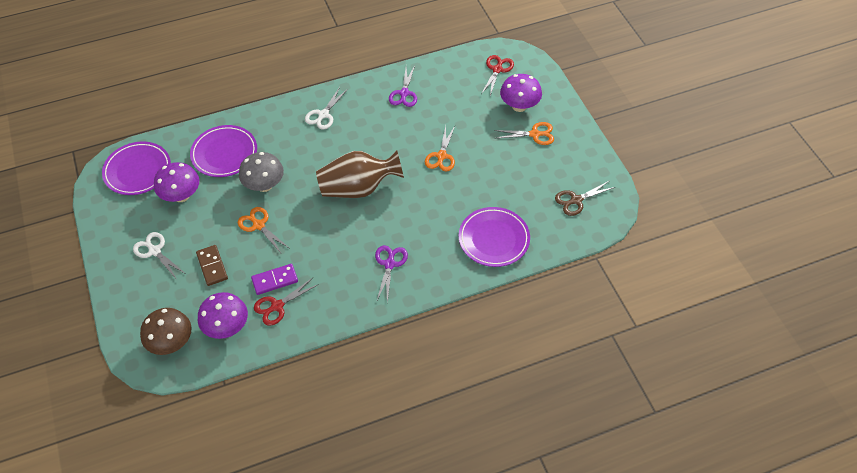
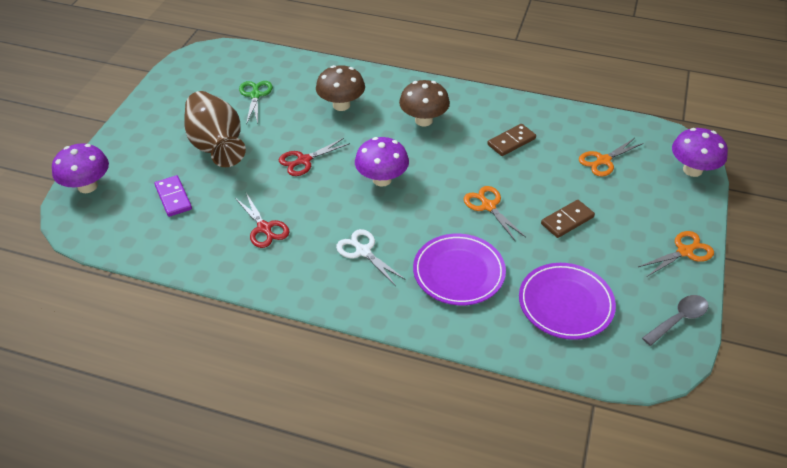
brown domino: 1 -> 2
brown mushroom: 1 -> 2
brown scissors: 1 -> 0
green scissors: 0 -> 1
grey mushroom: 1 -> 0
grey spoon: 0 -> 1
purple plate: 3 -> 2
purple scissors: 2 -> 0
white scissors: 2 -> 1

